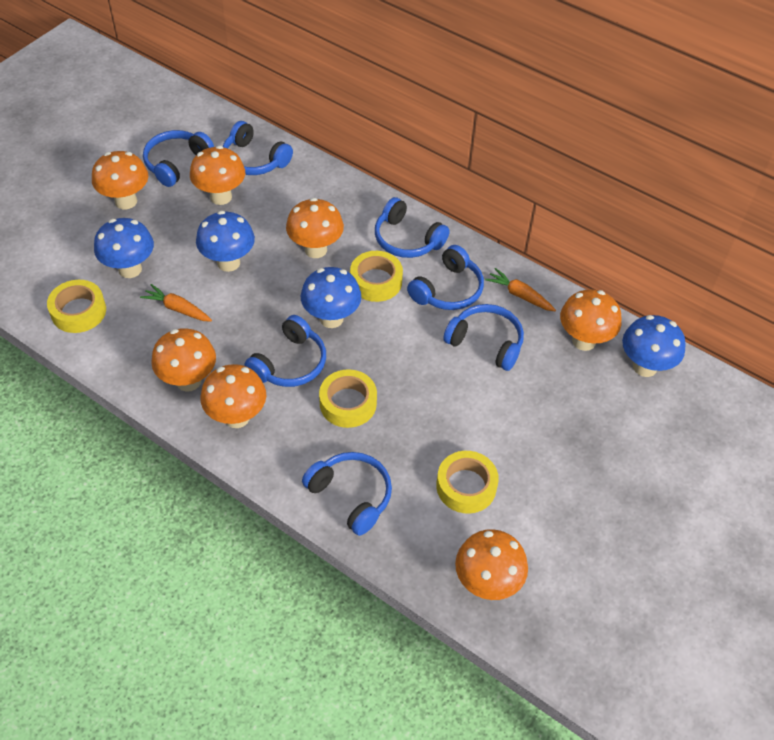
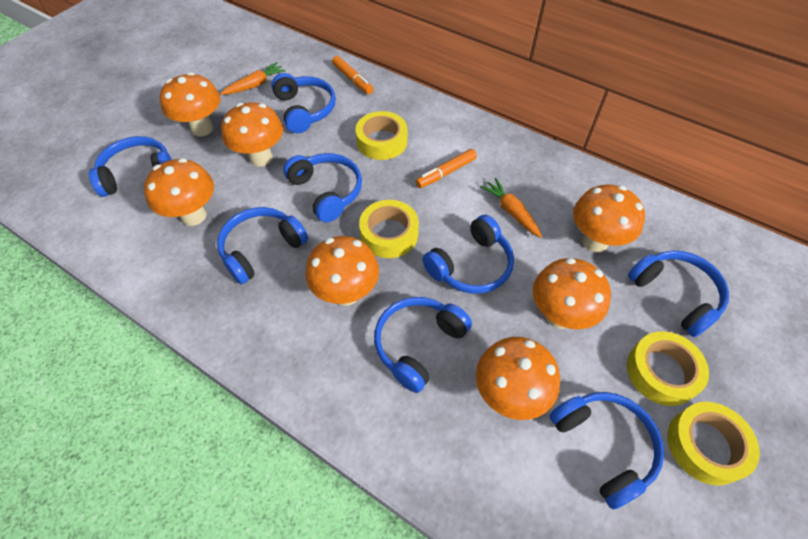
blue headphones: 7 -> 8
blue mushroom: 4 -> 0
orange marker: 0 -> 2

